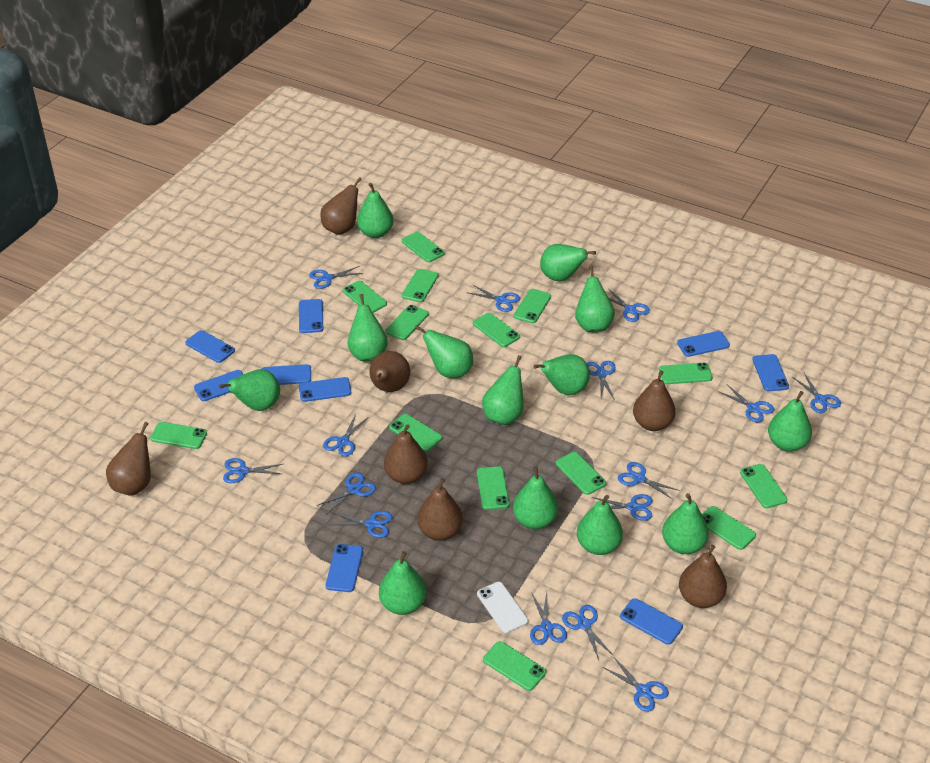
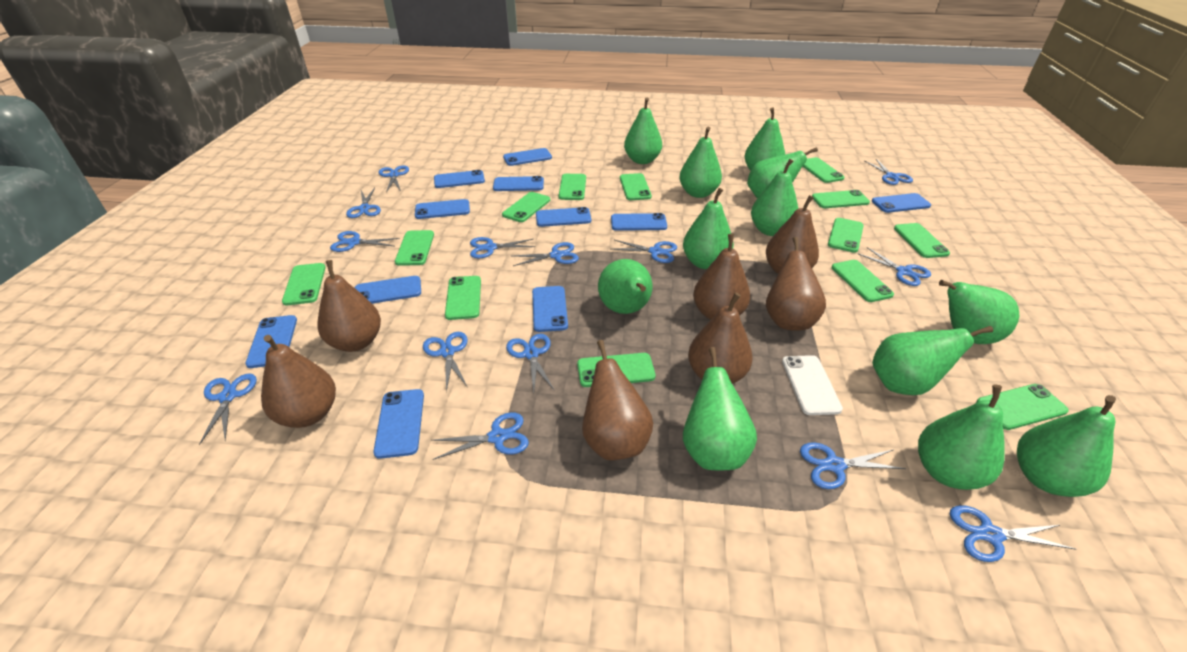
blue phone: 9 -> 11
blue scissors: 15 -> 14
green pear: 13 -> 12
green phone: 14 -> 13

